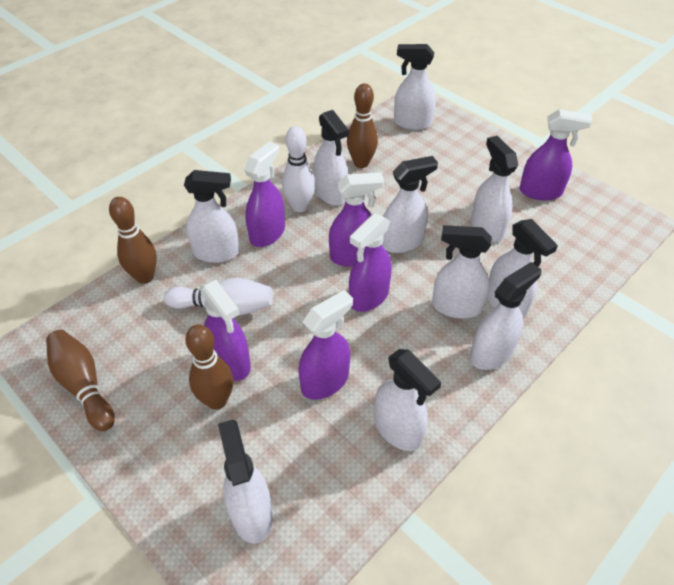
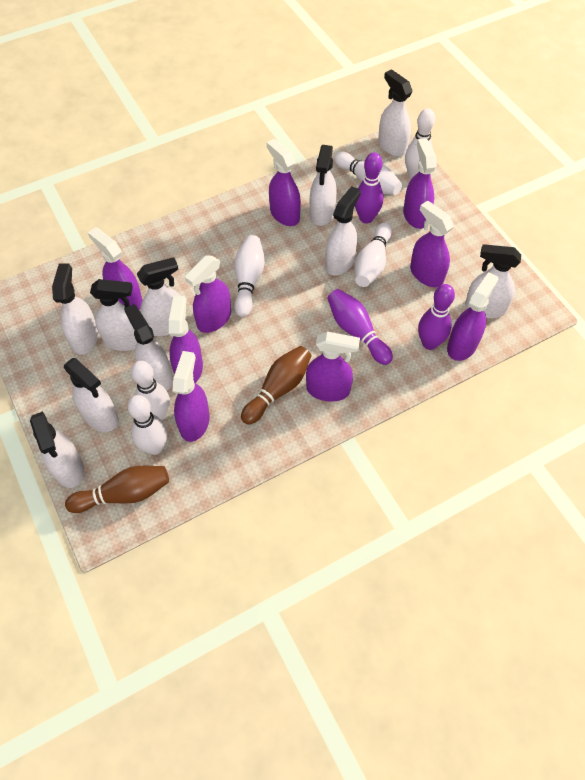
brown bowling pin: 4 -> 2
purple bowling pin: 0 -> 3
purple spray bottle: 6 -> 9
white bowling pin: 2 -> 6

